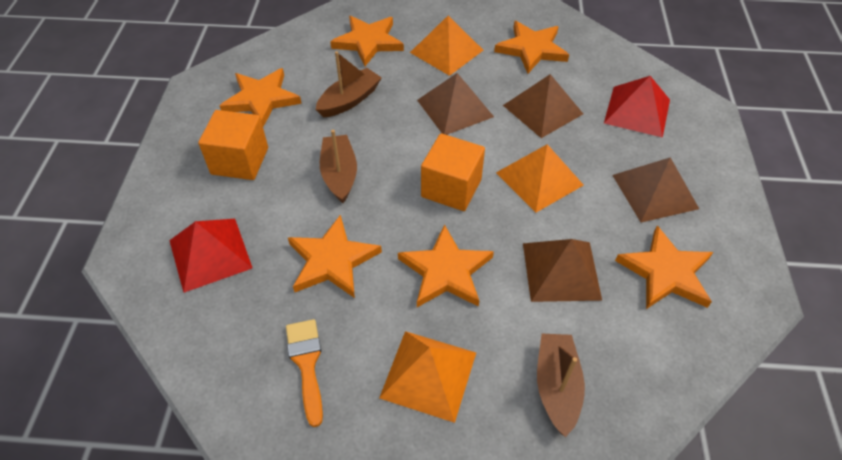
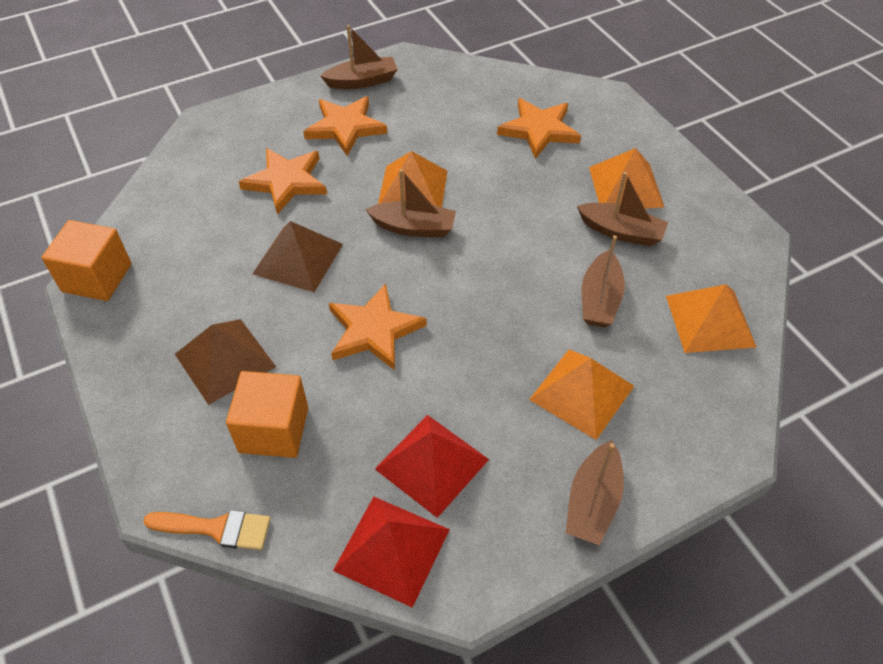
brown boat: 3 -> 5
brown pyramid: 4 -> 2
orange pyramid: 3 -> 4
orange star: 6 -> 4

